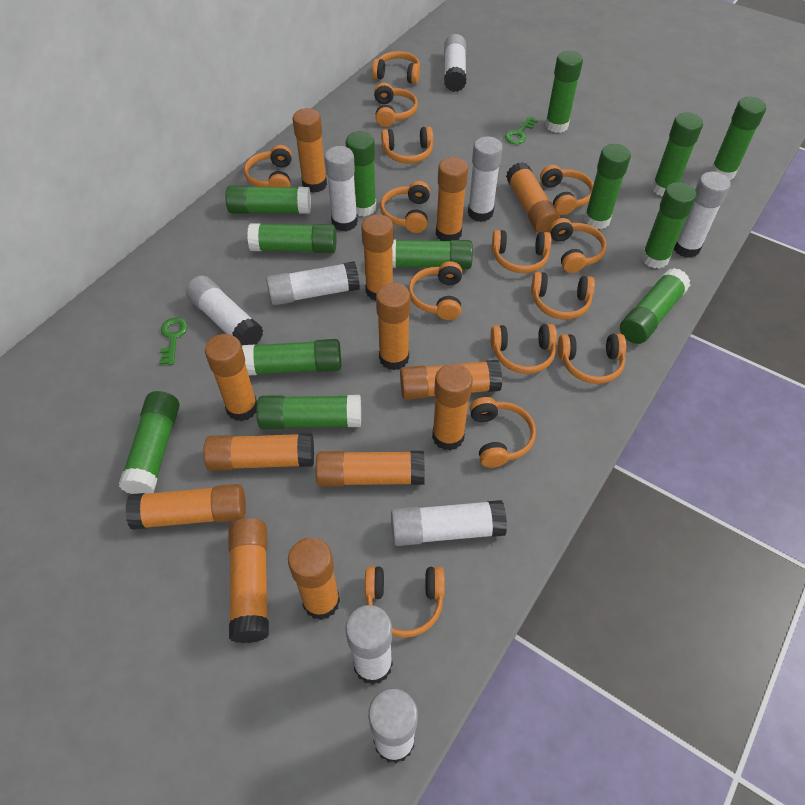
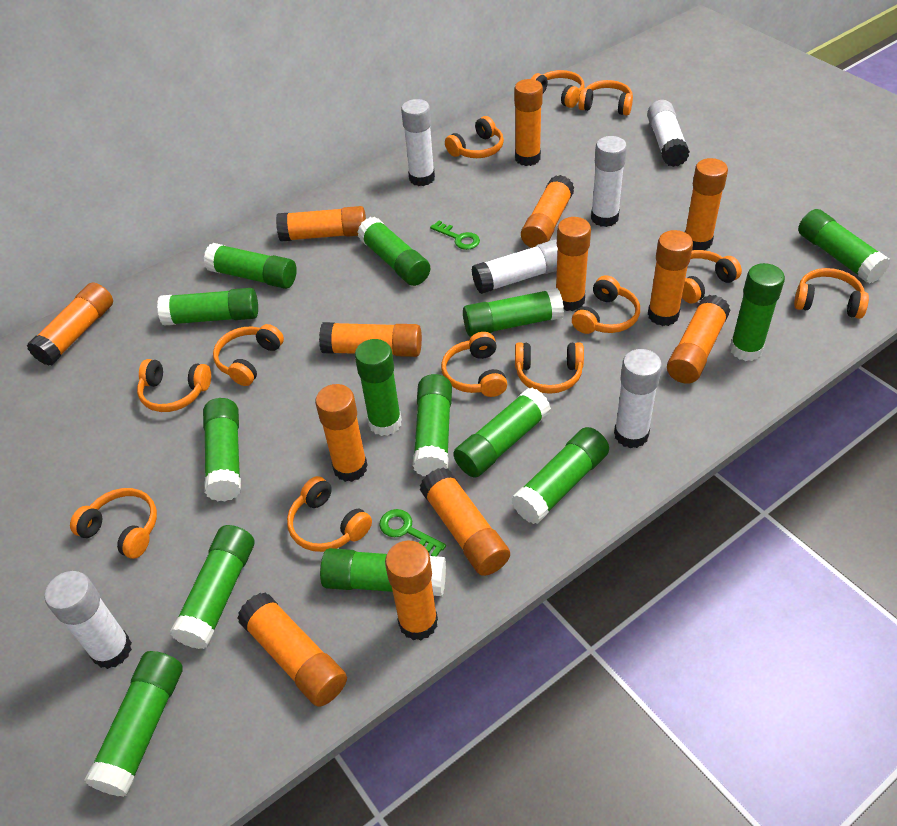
green glue stick: 13 -> 14
orange headphones: 14 -> 12
white glue stick: 9 -> 6

